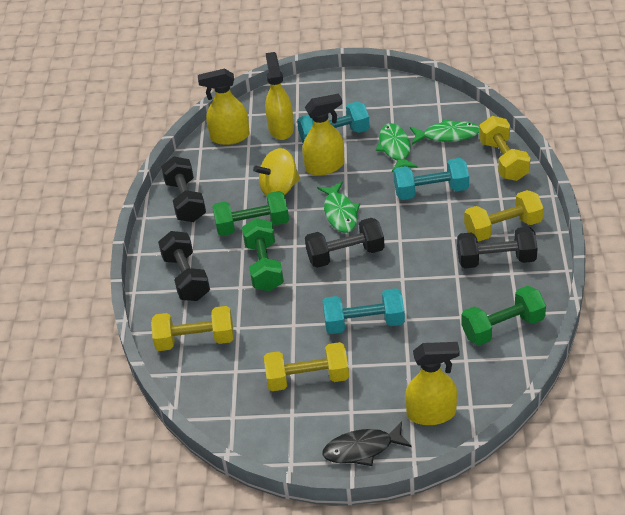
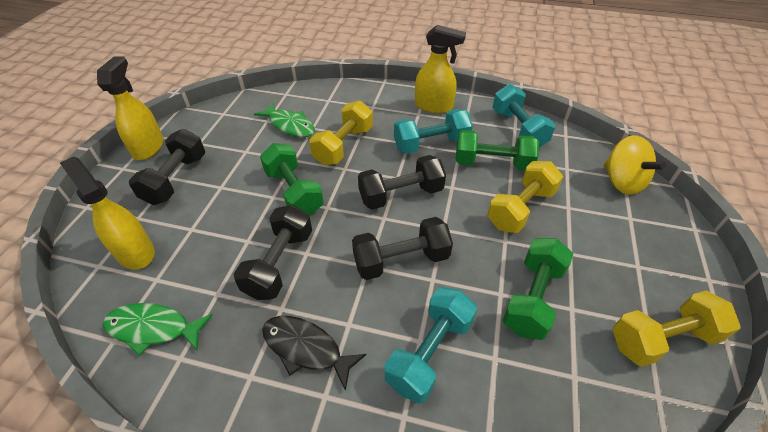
green fish: 3 -> 2
yellow dumbbell: 4 -> 3
yellow spray bottle: 4 -> 3

